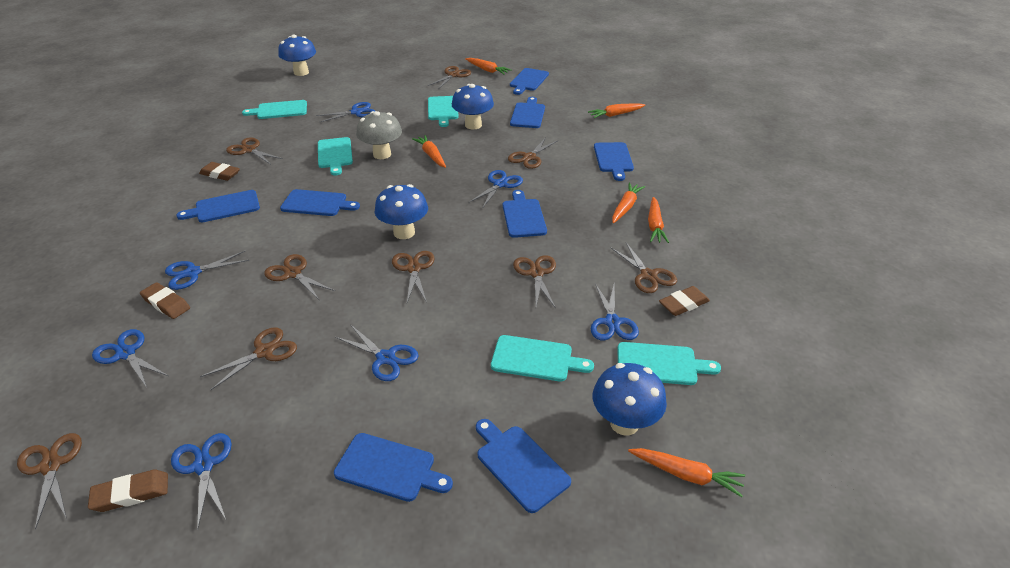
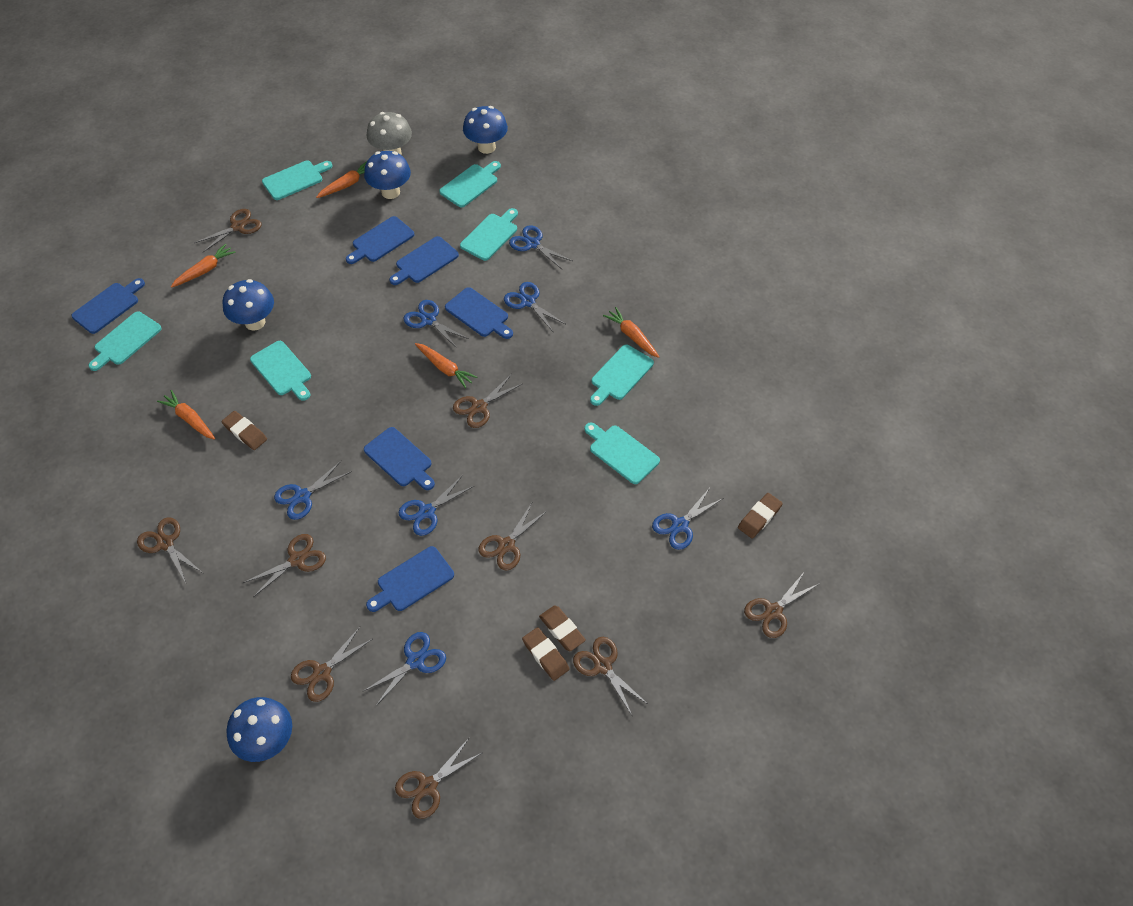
blue cutting board: 8 -> 6
orange carrot: 6 -> 5
turquoise cutting board: 5 -> 7

